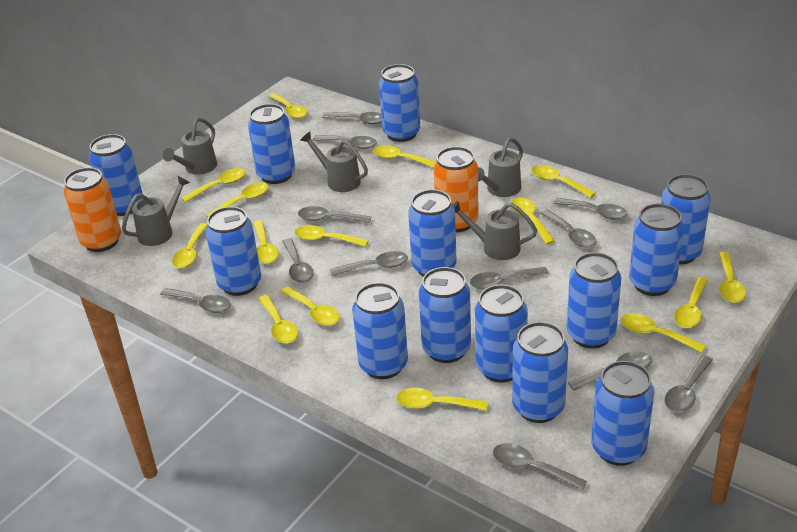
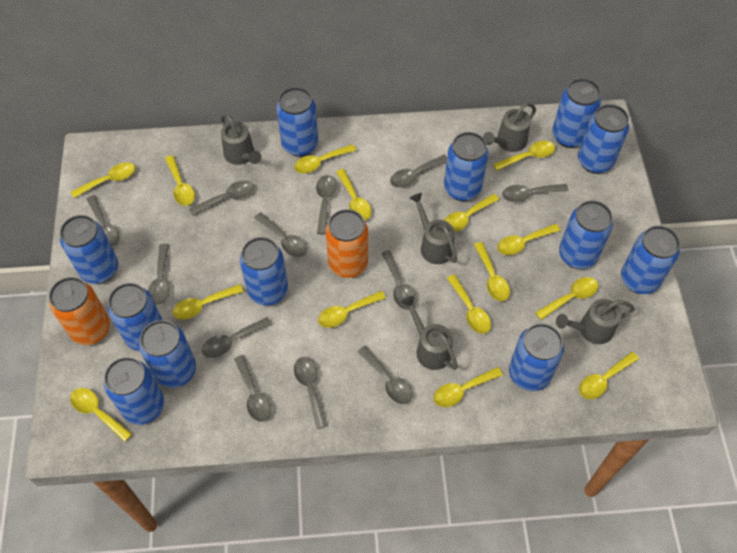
blue can: 13 -> 12

